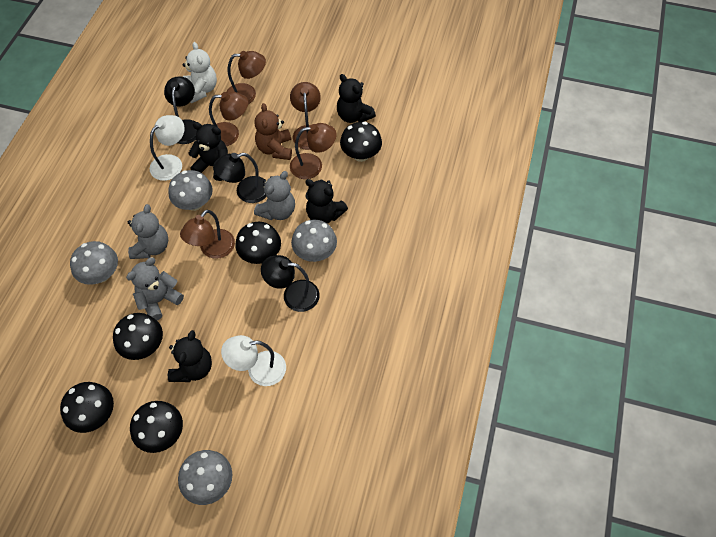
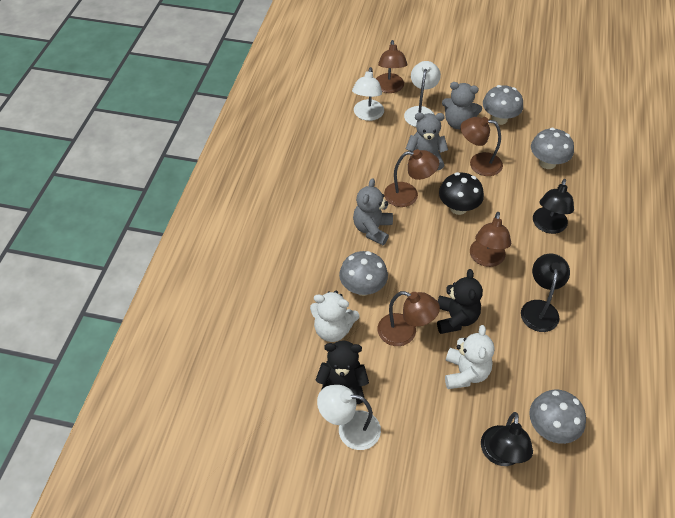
black mushroom: 5 -> 1
black teddy bear: 4 -> 2
brown teddy bear: 1 -> 0
white lamp: 2 -> 3
white teddy bear: 1 -> 2

